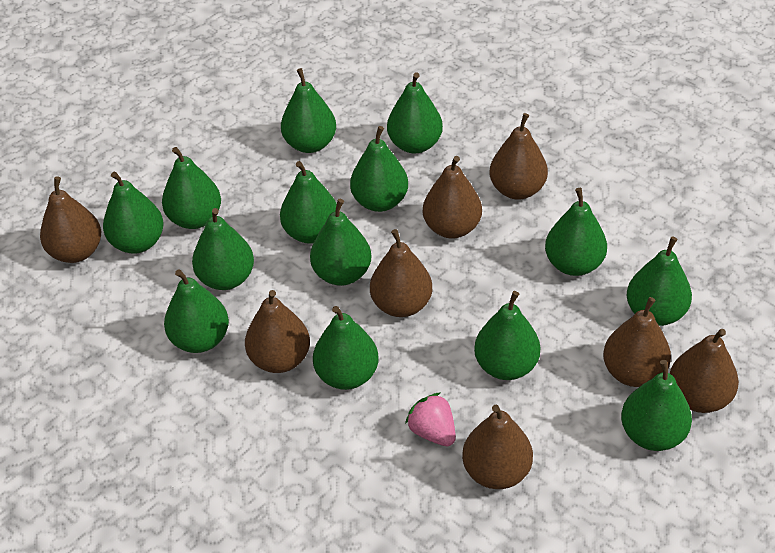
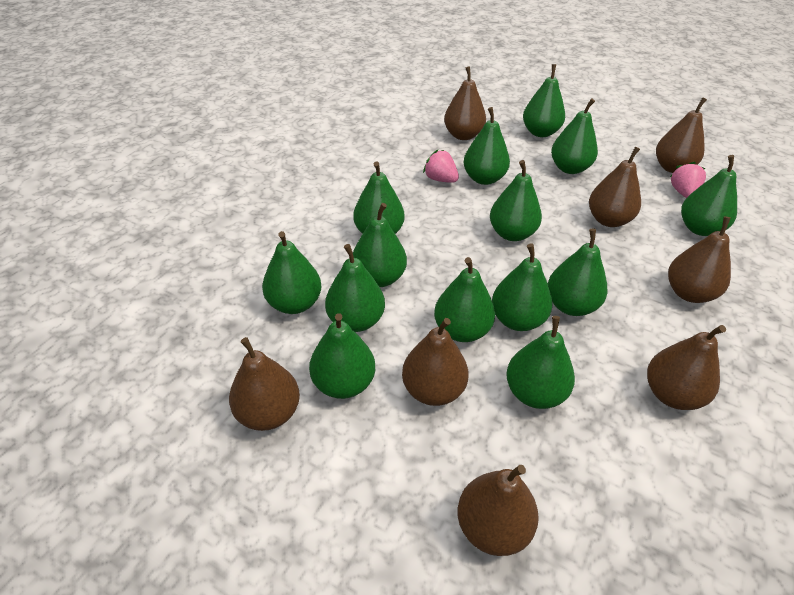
pink strawberry: 1 -> 2

